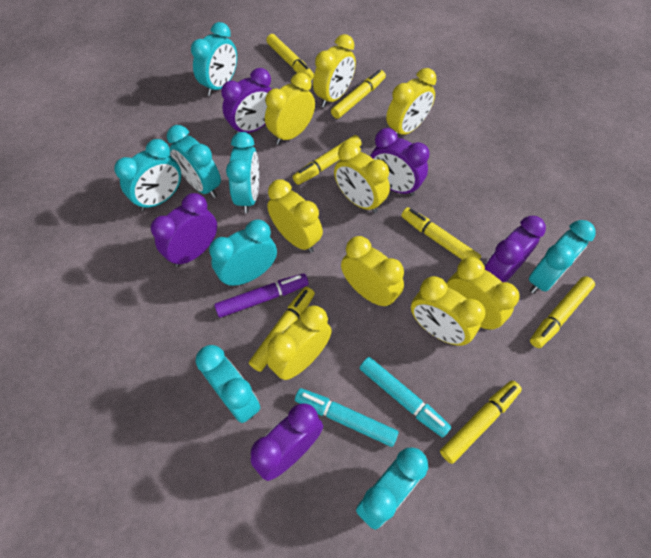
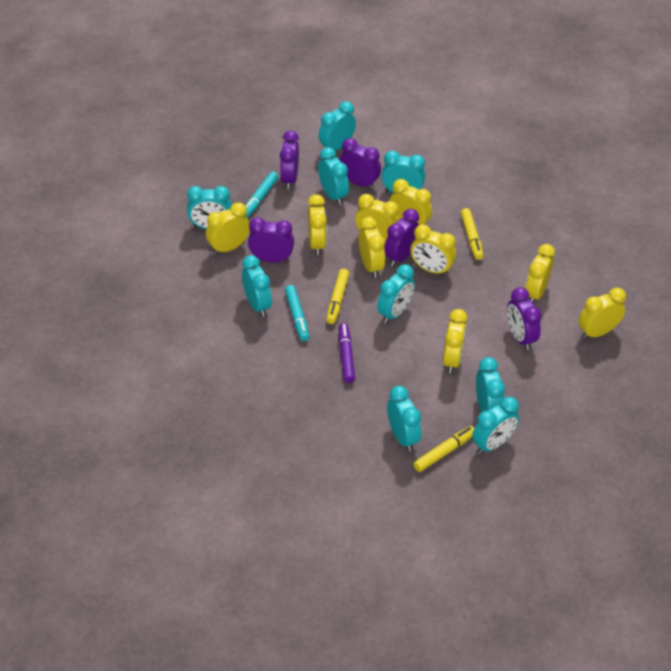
turquoise clock: 8 -> 9
yellow marker: 7 -> 3

